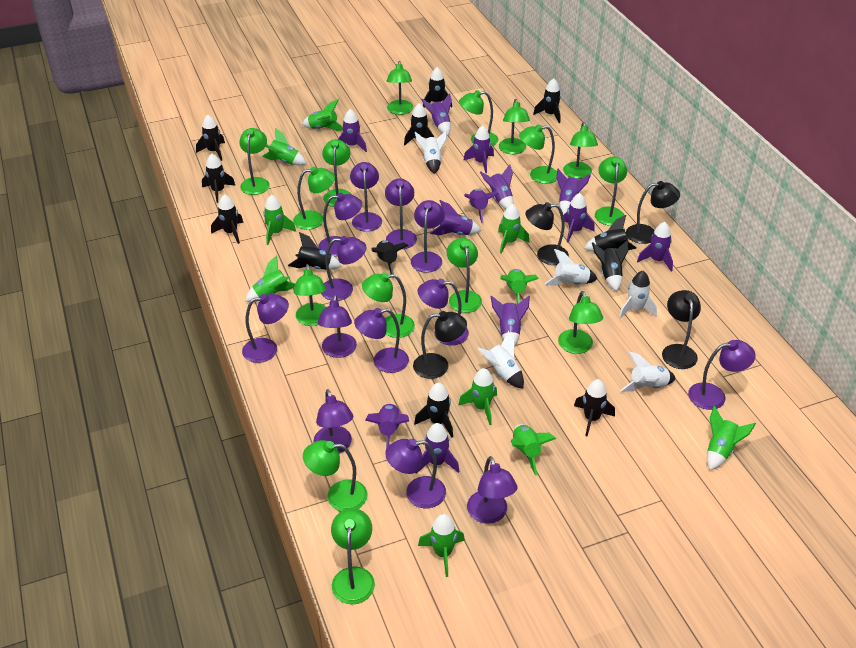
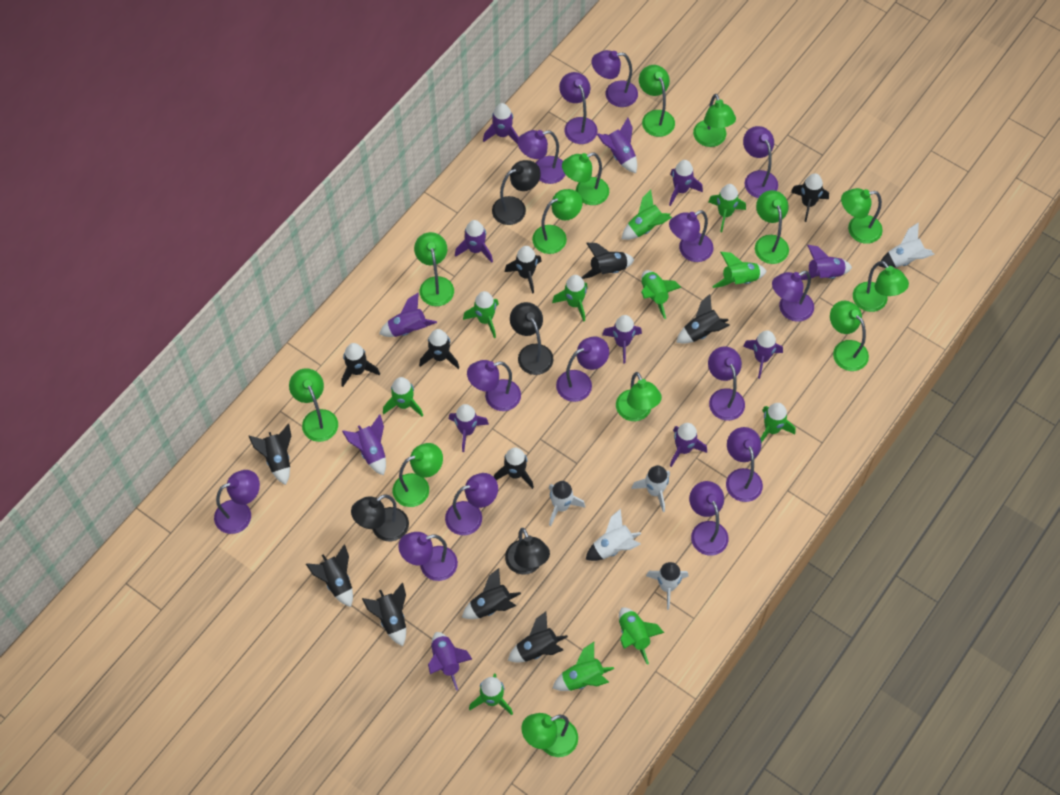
green lamp: 15 -> 13
green rocket: 10 -> 11
purple lamp: 13 -> 14

